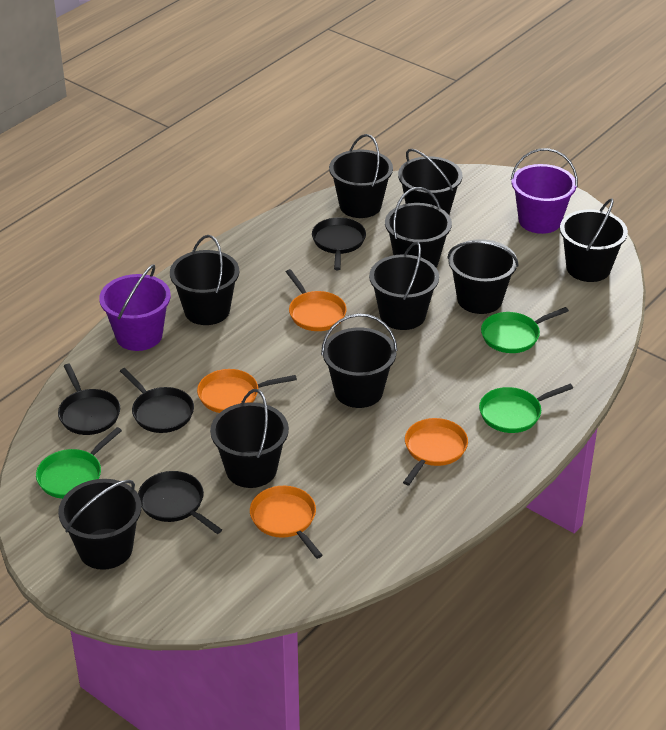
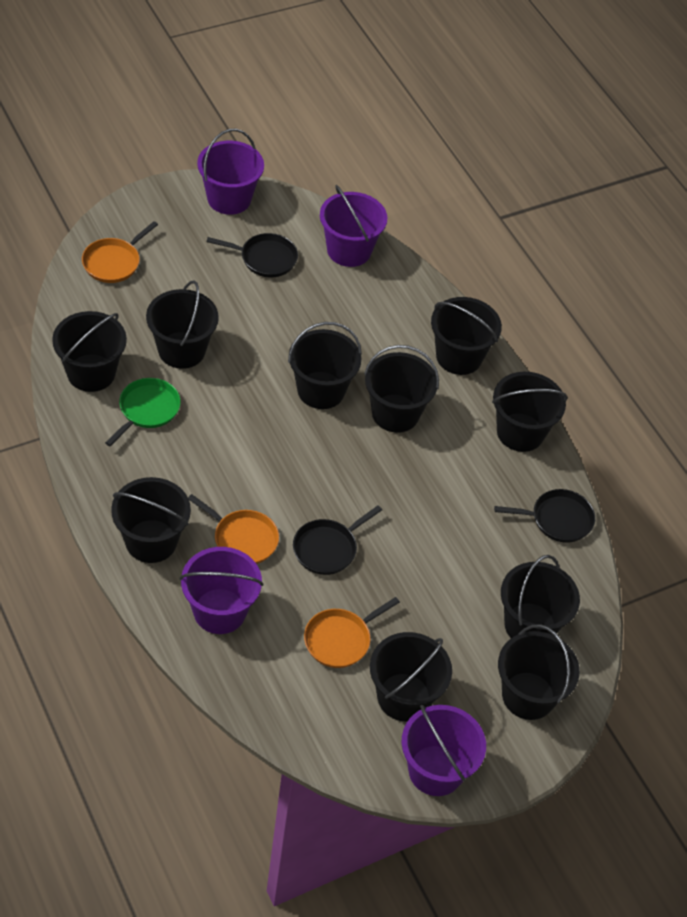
black pan: 4 -> 3
green pan: 3 -> 1
orange pan: 4 -> 3
purple bucket: 2 -> 4

